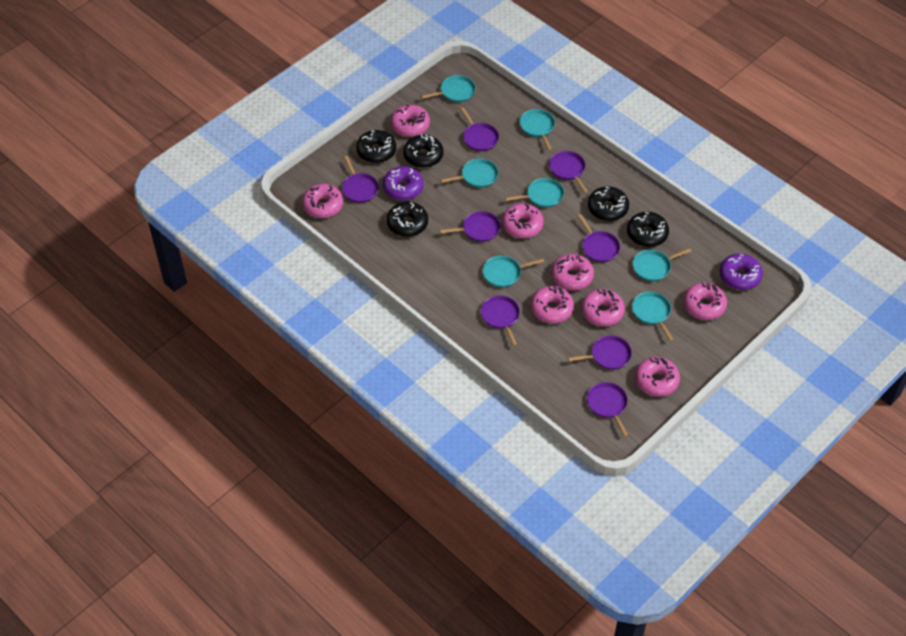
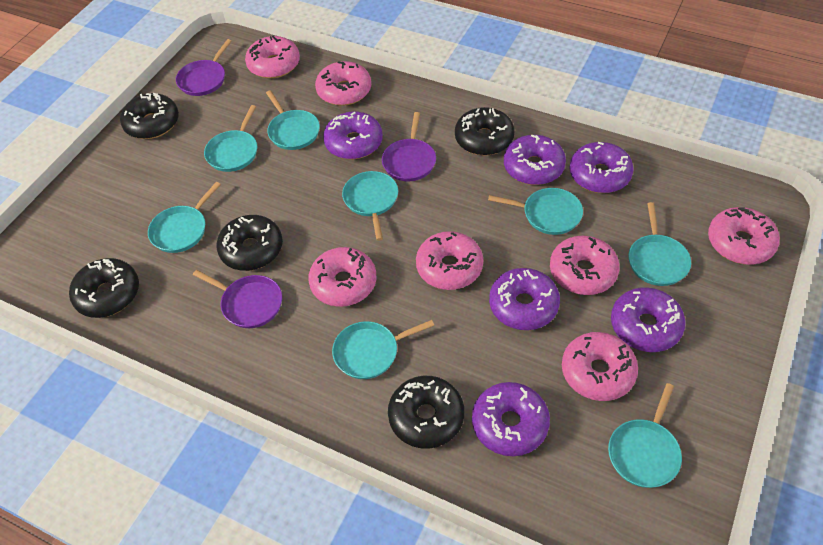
pink donut: 8 -> 7
purple donut: 2 -> 6
purple pan: 8 -> 3
turquoise pan: 7 -> 8

